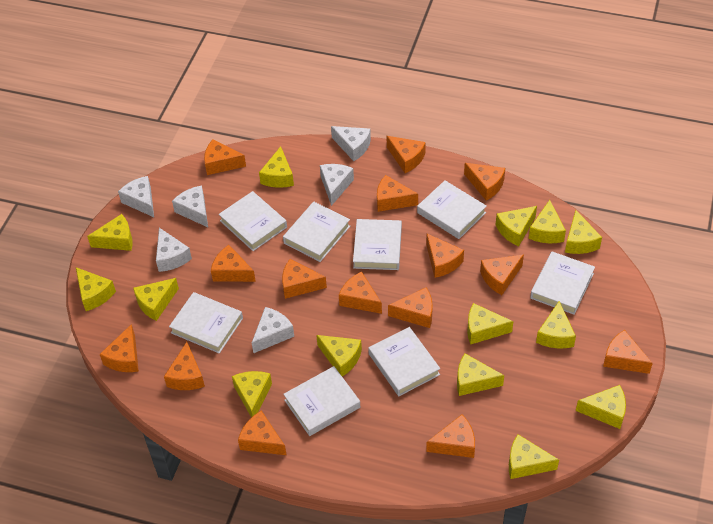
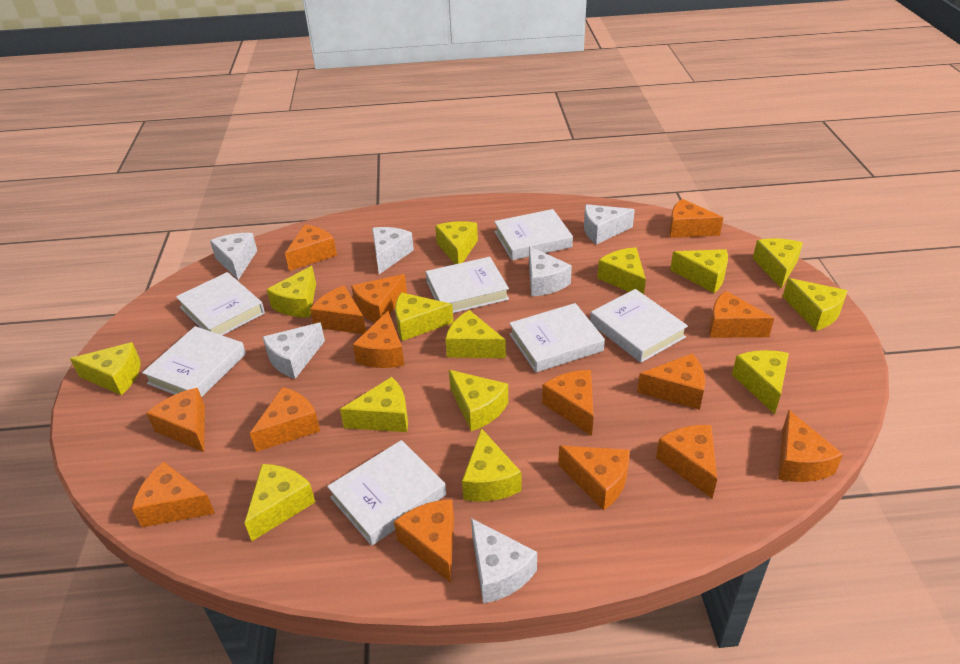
white book: 8 -> 7

